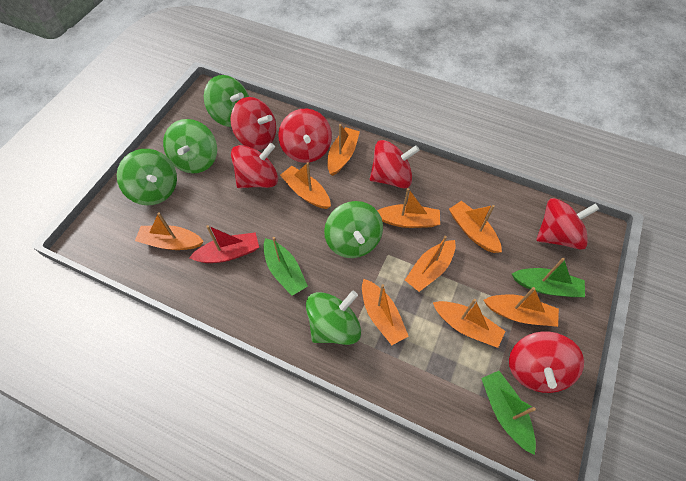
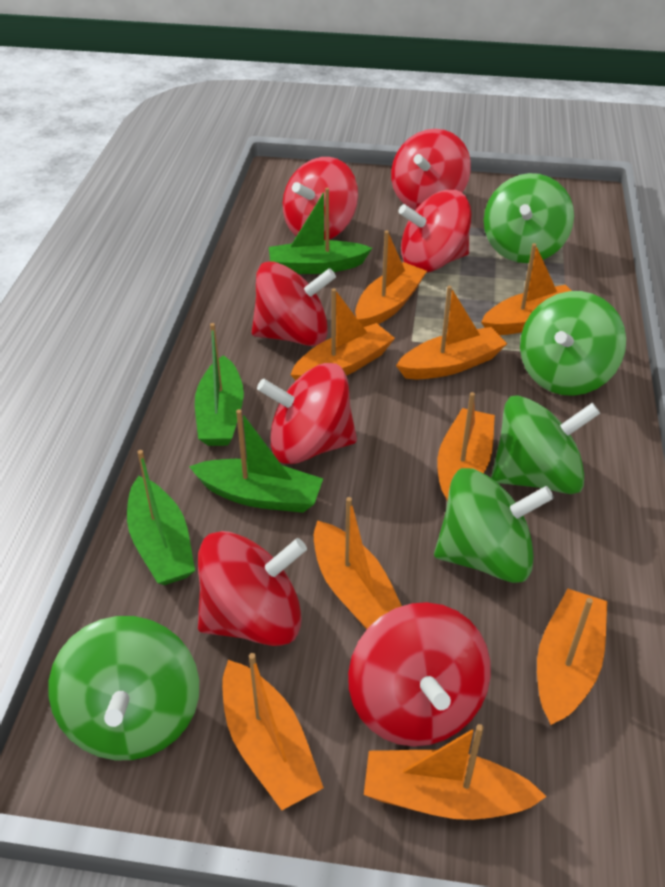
green boat: 3 -> 4
red boat: 1 -> 0
red spinning top: 6 -> 7

